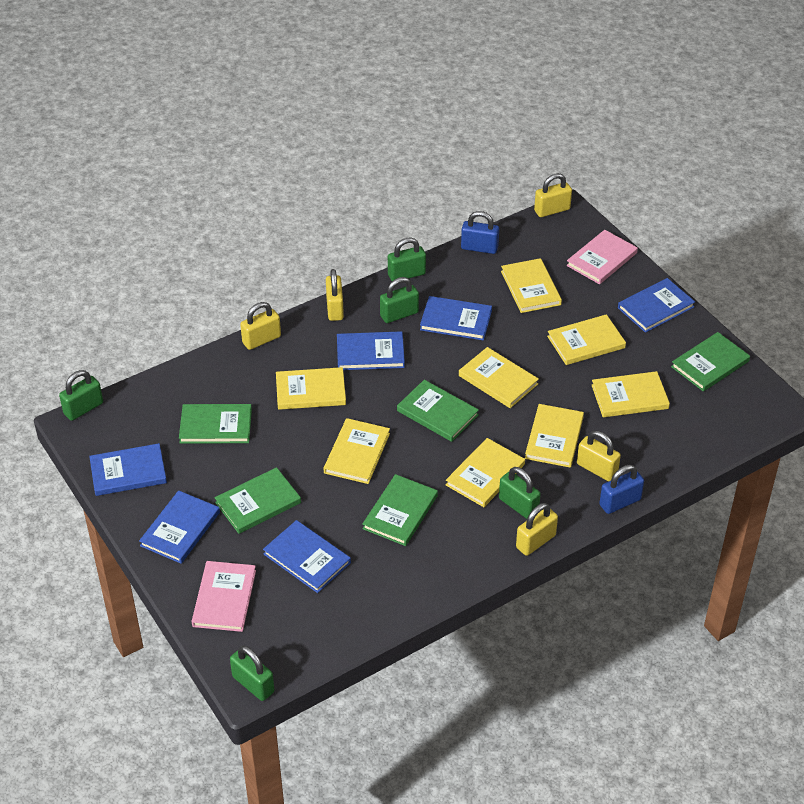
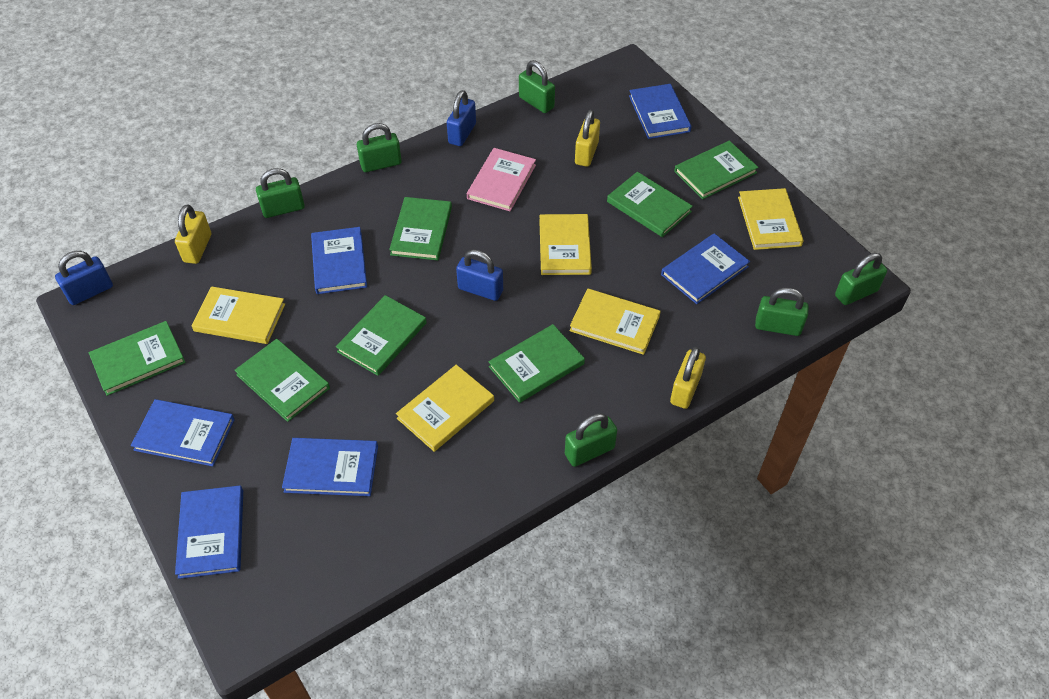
blue padlock: 2 -> 3
green book: 5 -> 7
green padlock: 5 -> 6
pink book: 2 -> 1
yellow book: 8 -> 5
yellow padlock: 5 -> 3

